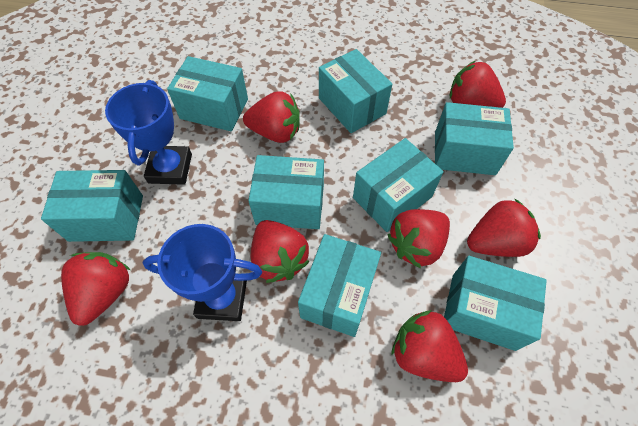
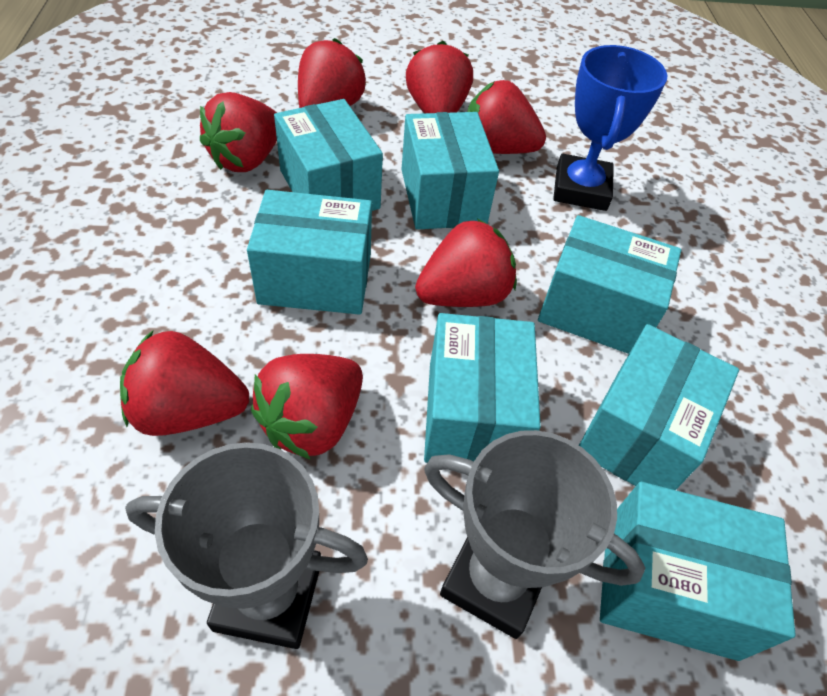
blue trophy: 2 -> 1
grey trophy: 0 -> 2
turquoise box: 8 -> 7

